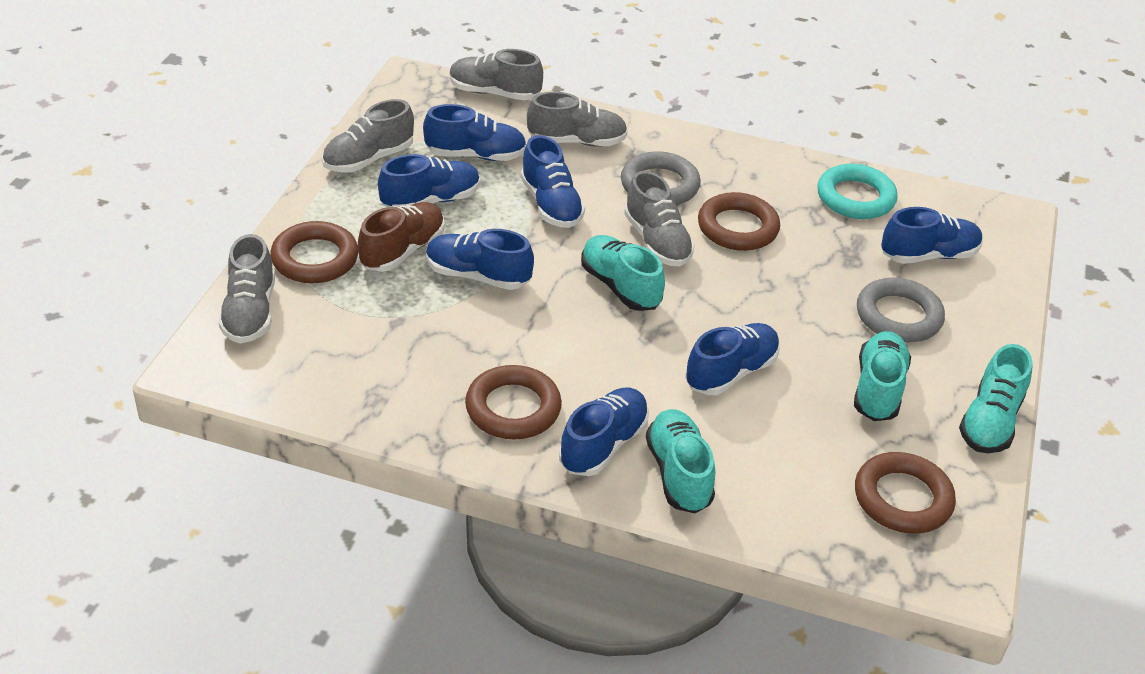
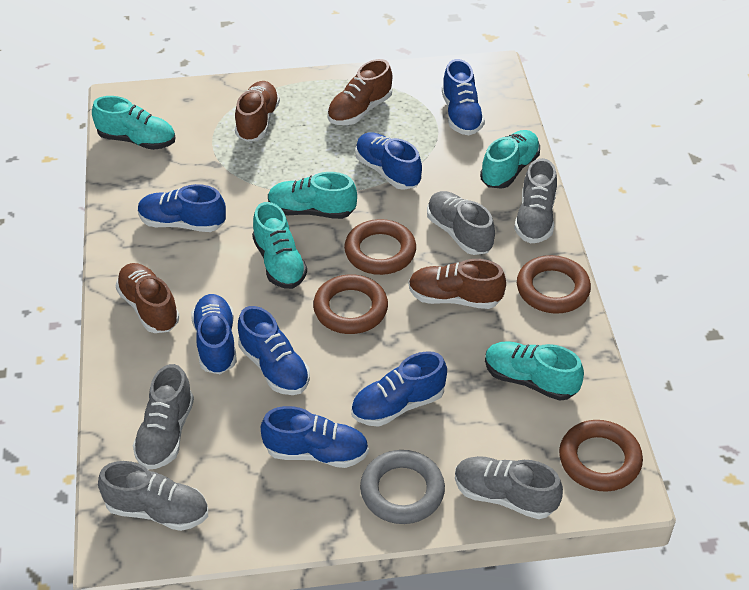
brown shoe: 1 -> 4
grey ring: 2 -> 1
turquoise ring: 1 -> 0
turquoise shoe: 4 -> 5

